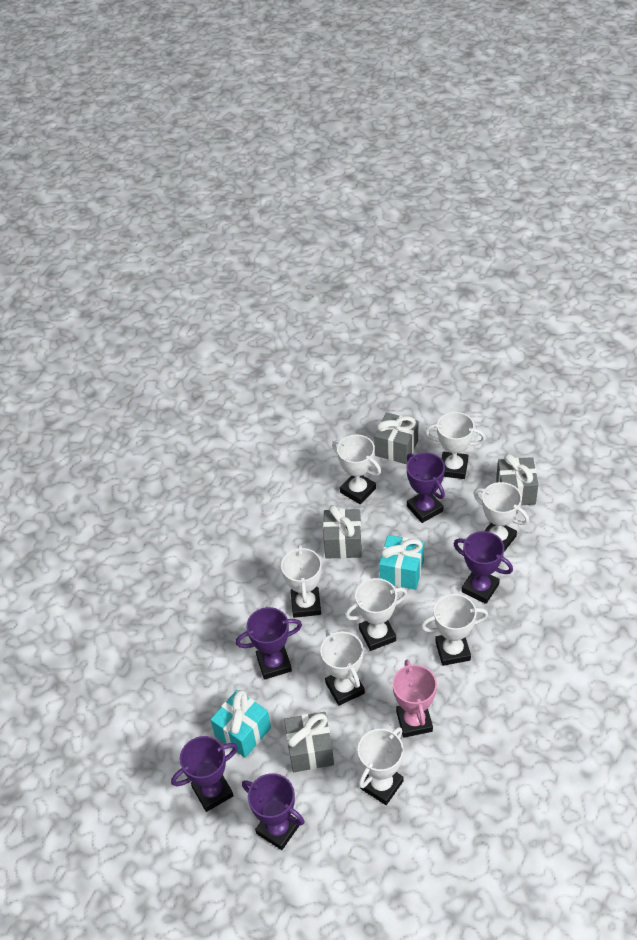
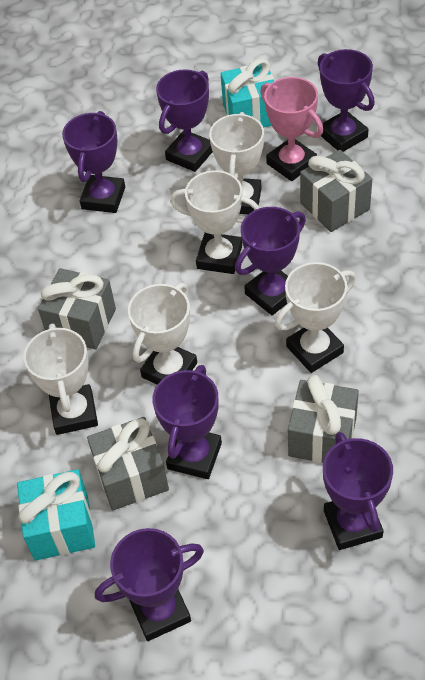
purple trophy: 5 -> 7
white trophy: 8 -> 5

